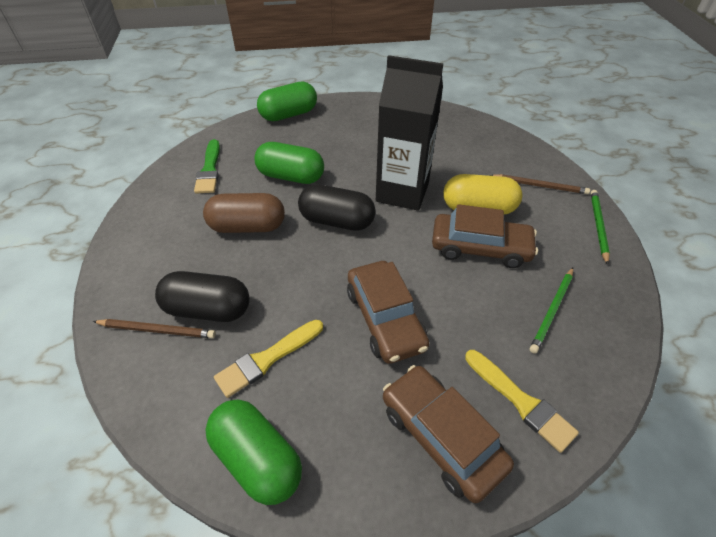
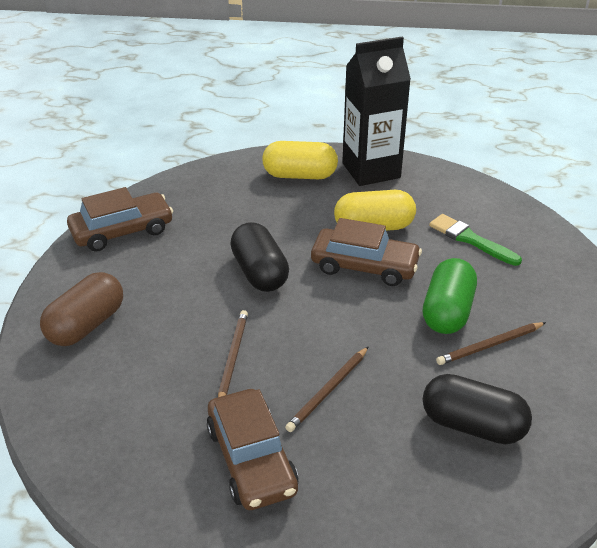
brown pencil: 2 -> 3
green capsule: 3 -> 1
green pencil: 2 -> 0
yellow brush: 2 -> 0
yellow capsule: 1 -> 2

